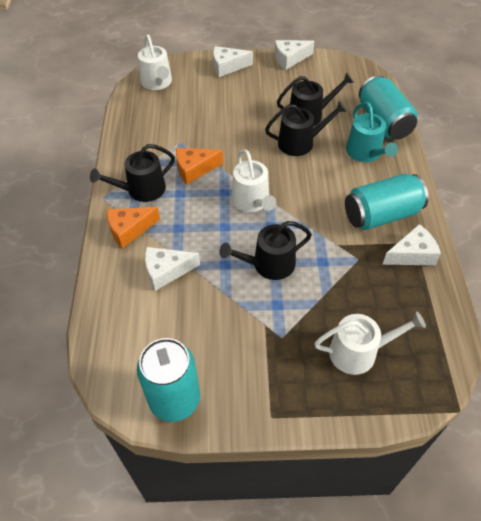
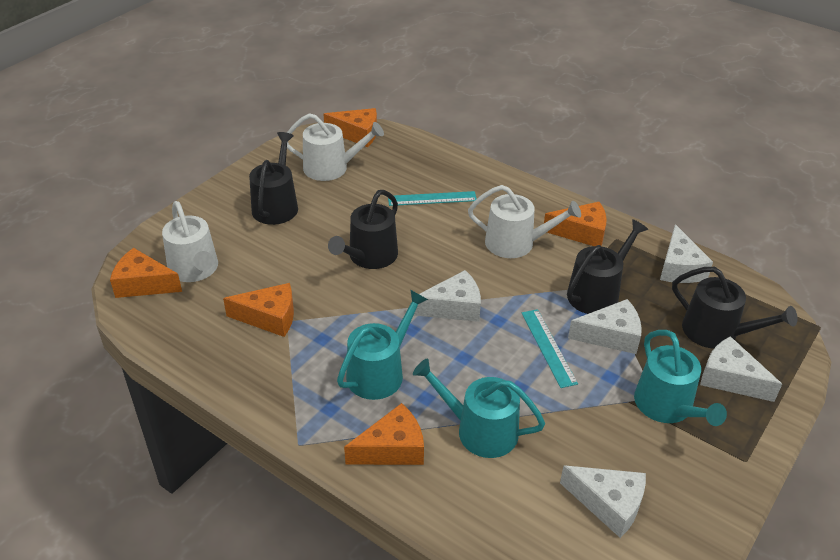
orange cheese: 2 -> 5
turquoise can: 3 -> 0
turquoise ruler: 0 -> 2
turquoise watering can: 1 -> 3
white cheese: 4 -> 5

